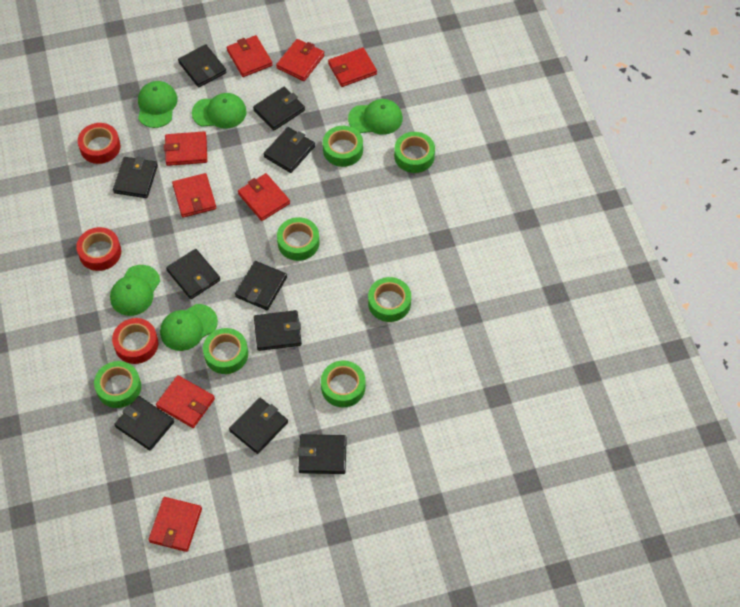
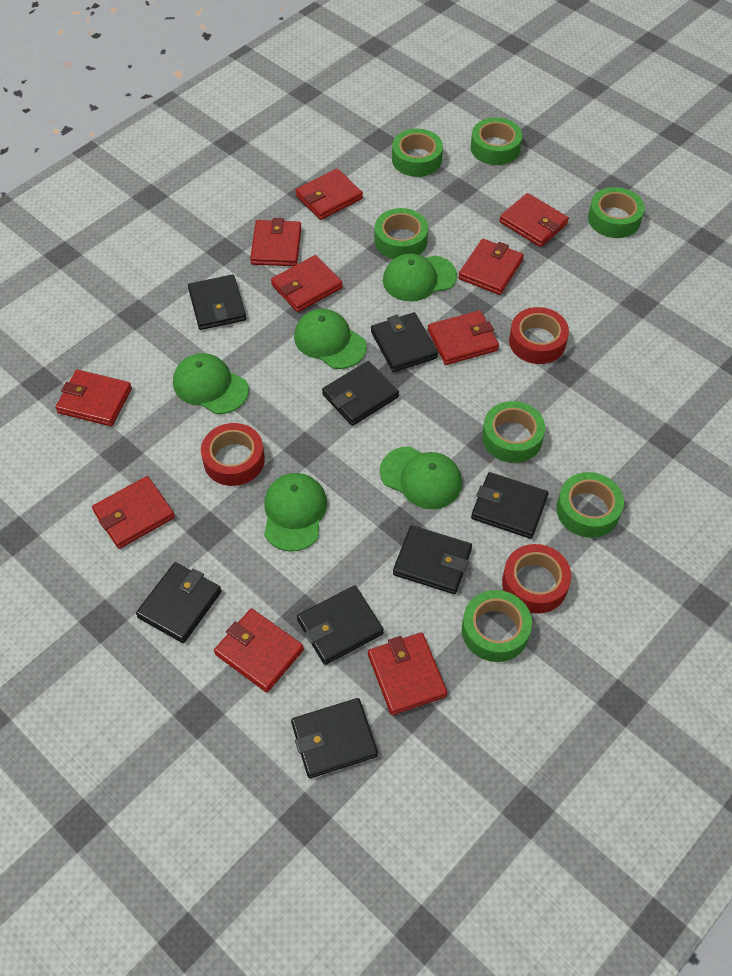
black wallet: 10 -> 8
red wallet: 8 -> 10

